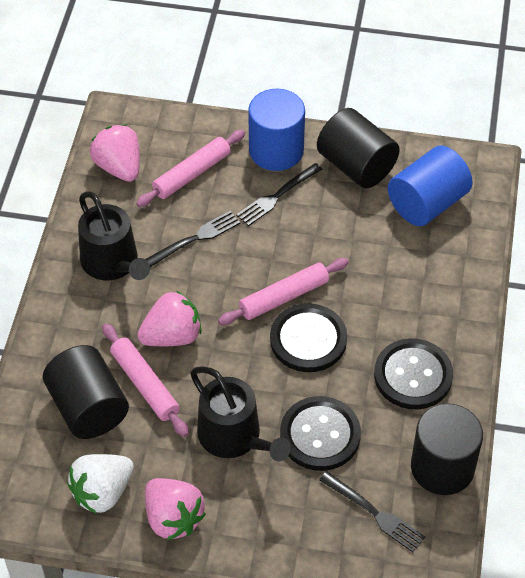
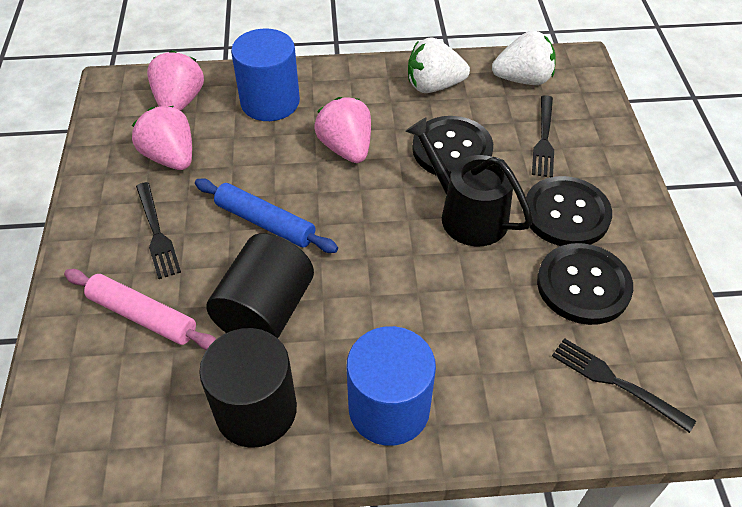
black cylinder: 3 -> 2
black watering can: 2 -> 1
blue rolling pin: 0 -> 1
pink rolling pin: 3 -> 1
white strawberry: 1 -> 2

